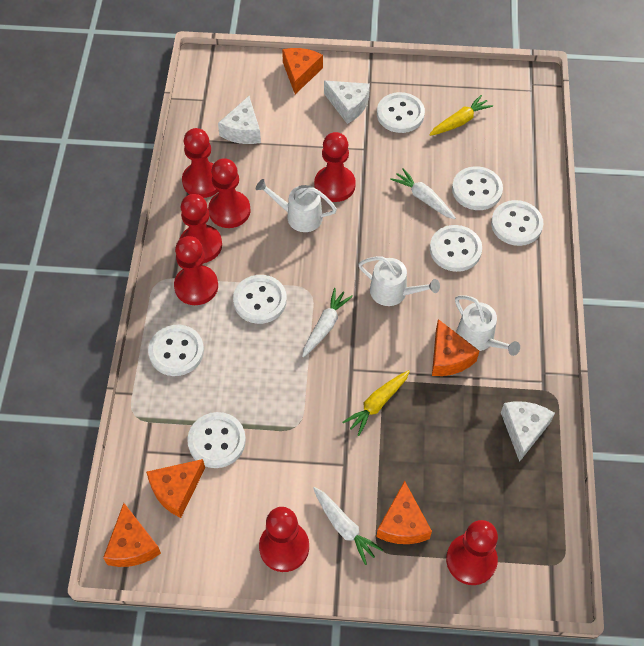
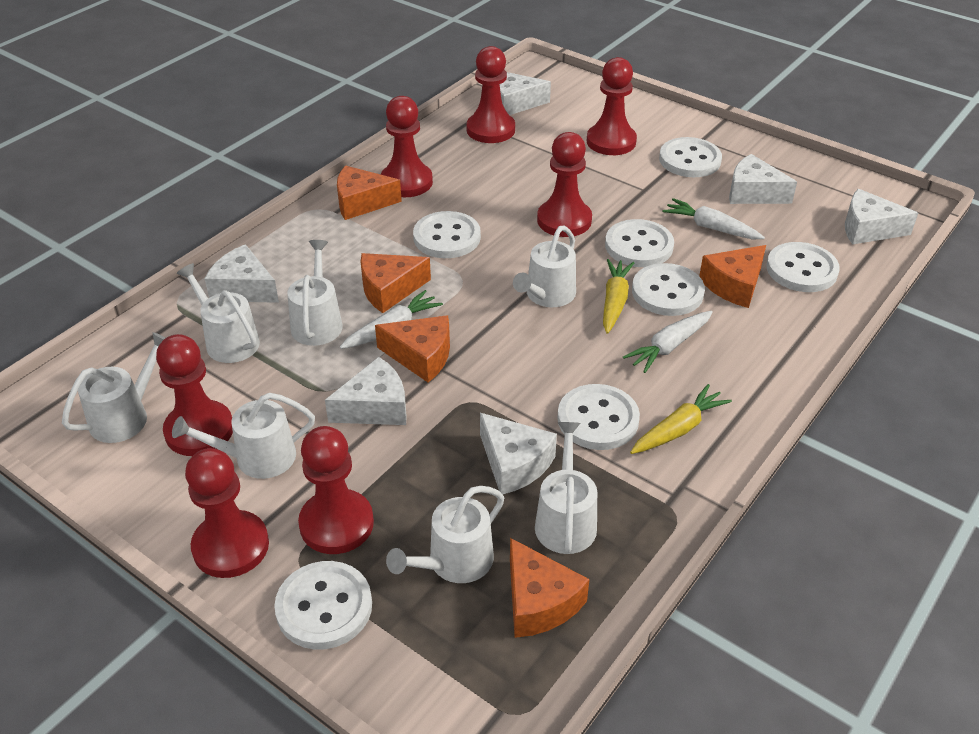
white cheese: 3 -> 6
white watering can: 3 -> 7

